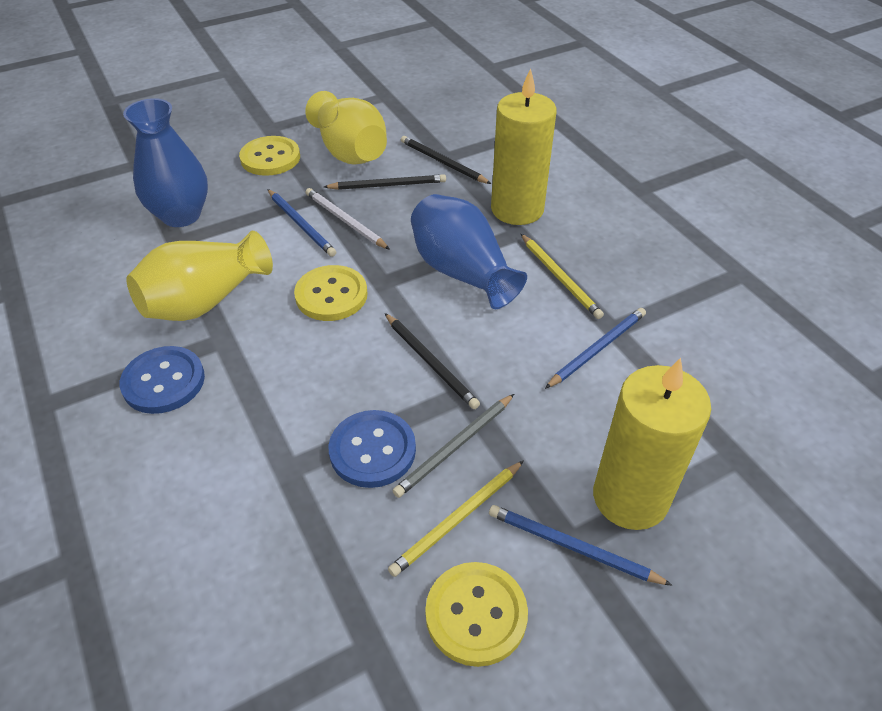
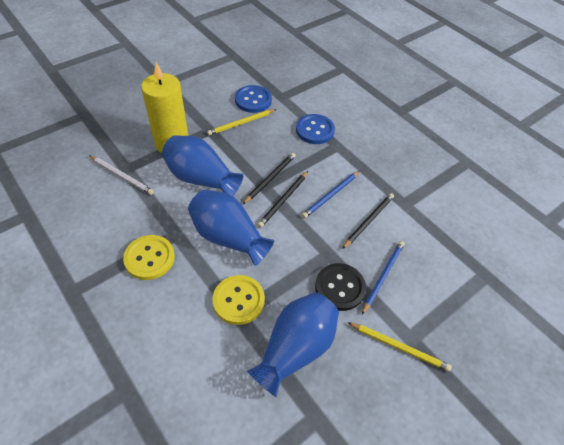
black button: 0 -> 1
blue pencil: 3 -> 2
blue vase: 2 -> 3
grey pencil: 1 -> 0
yellow button: 3 -> 2
yellow candle: 2 -> 1
yellow vase: 2 -> 0

